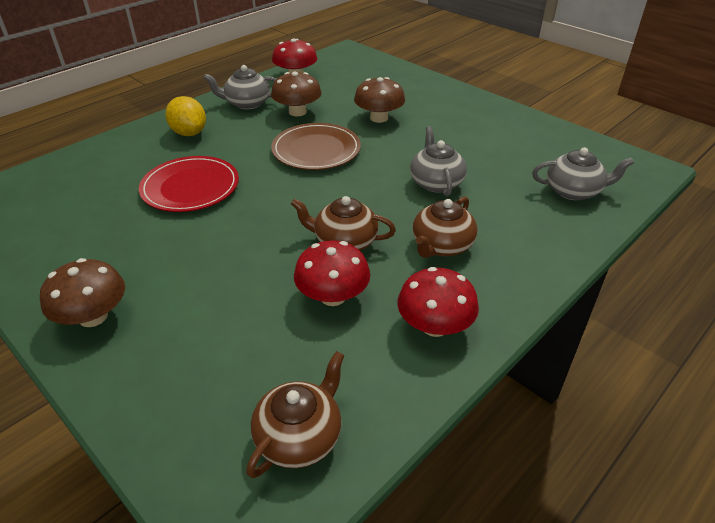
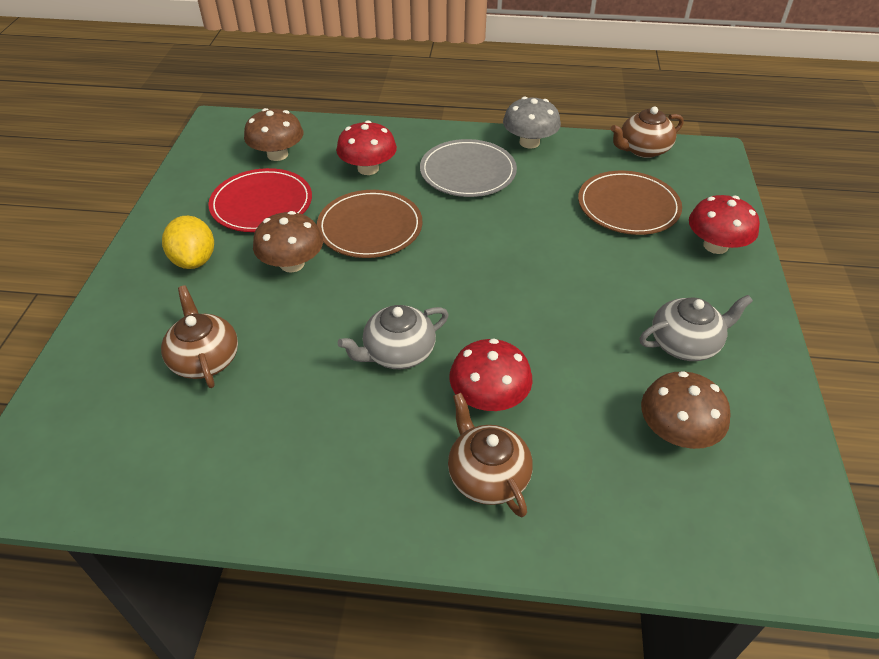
brown plate: 1 -> 2
grey mushroom: 0 -> 1
grey plate: 0 -> 1
grey teapot: 3 -> 2

